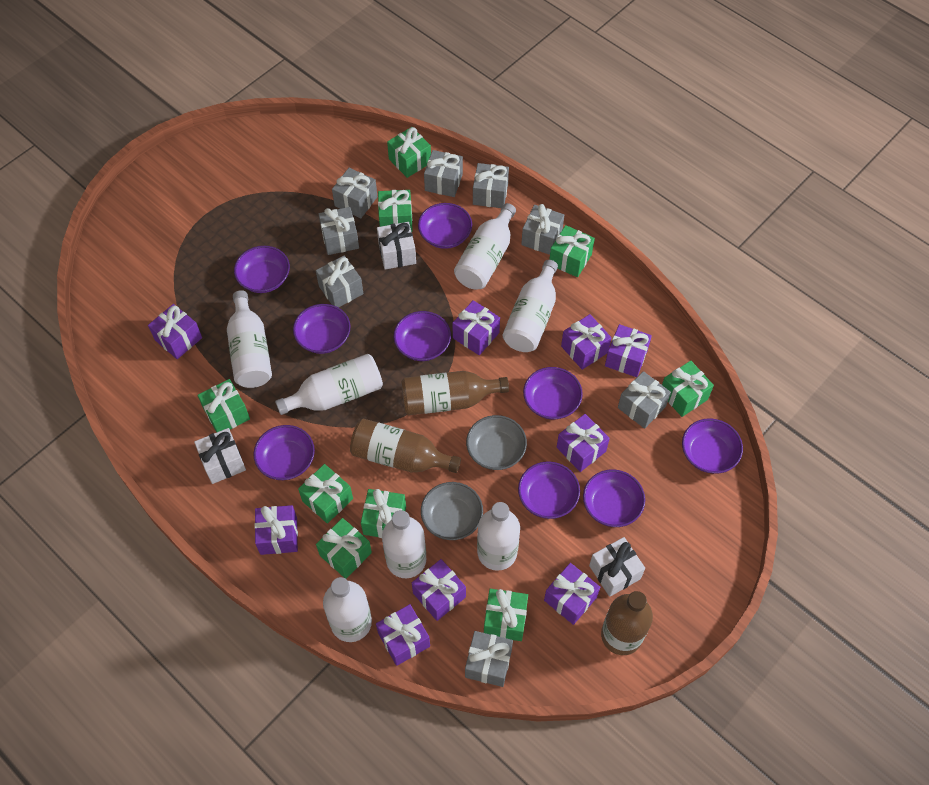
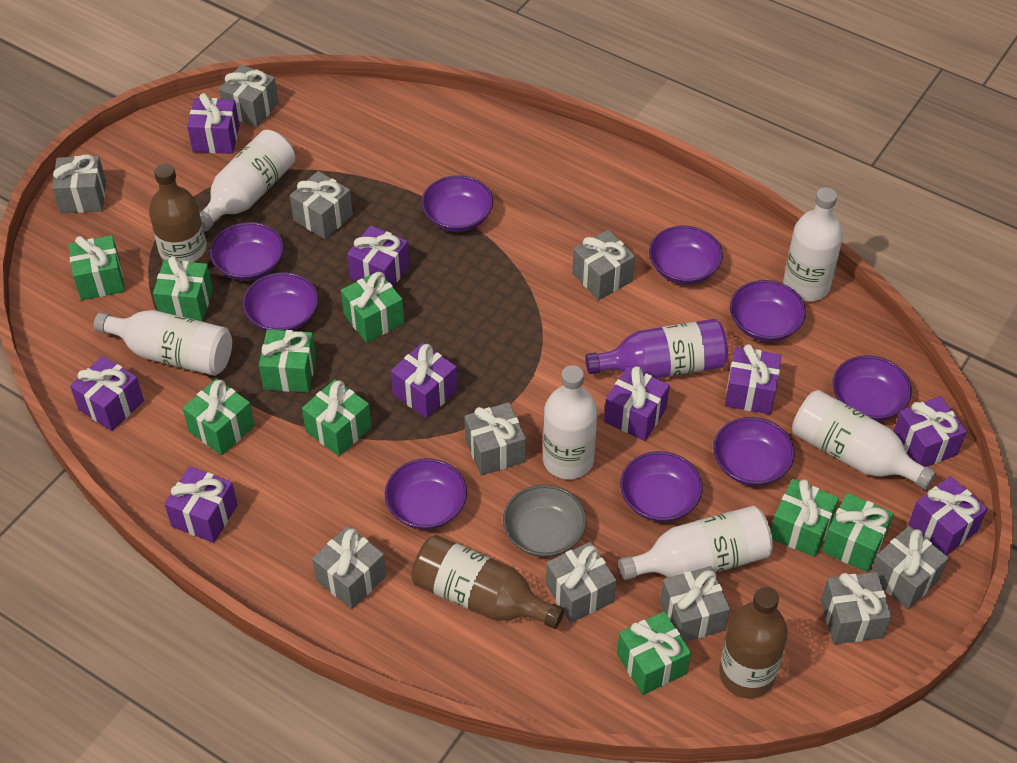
grey bowl: 2 -> 1
grey gift: 8 -> 10
purple bottle: 0 -> 1
white bottle: 7 -> 6
white gift: 3 -> 0

